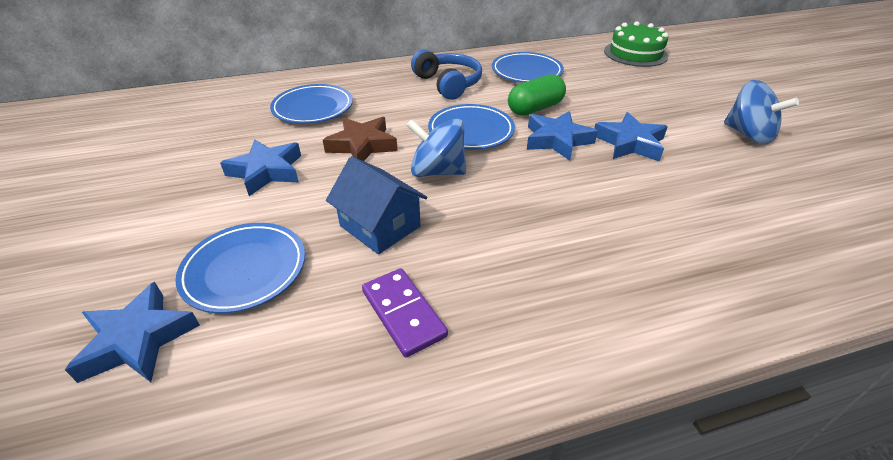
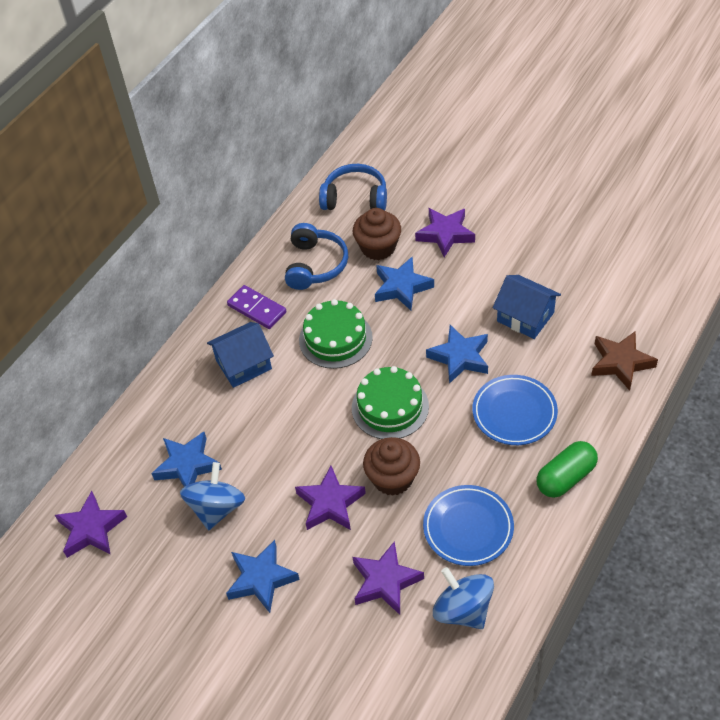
blue headphones: 1 -> 2
blue house: 1 -> 2
blue plate: 4 -> 2
brown cupcake: 0 -> 2
green cake: 1 -> 2
purple star: 0 -> 4

